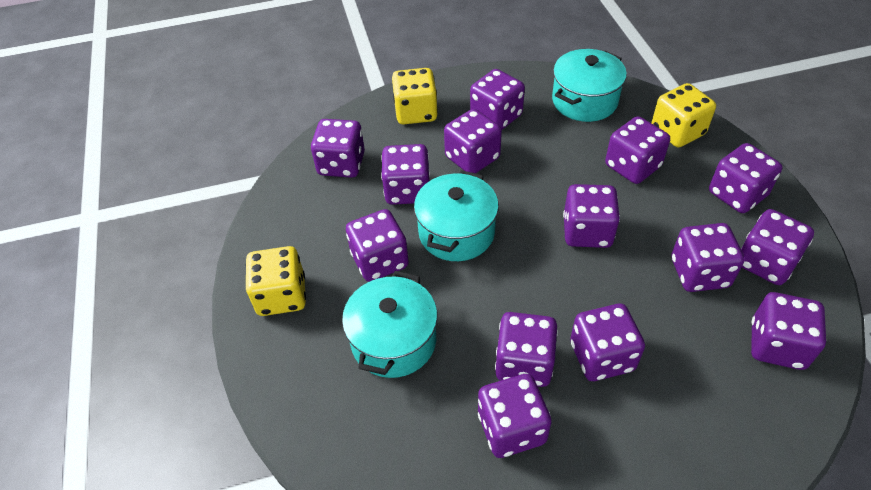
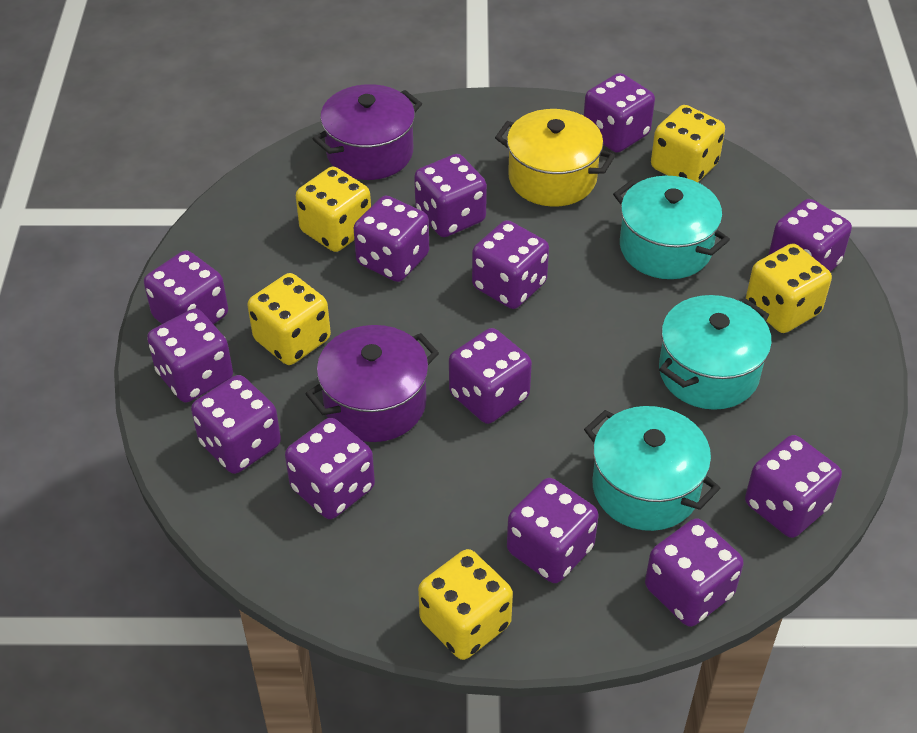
purple dice: 14 -> 13
purple pot: 0 -> 2
yellow dice: 3 -> 5
yellow pot: 0 -> 1

